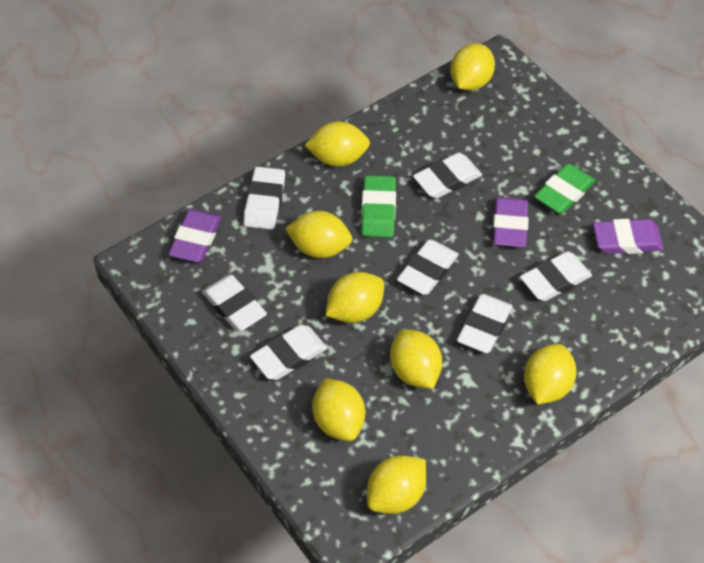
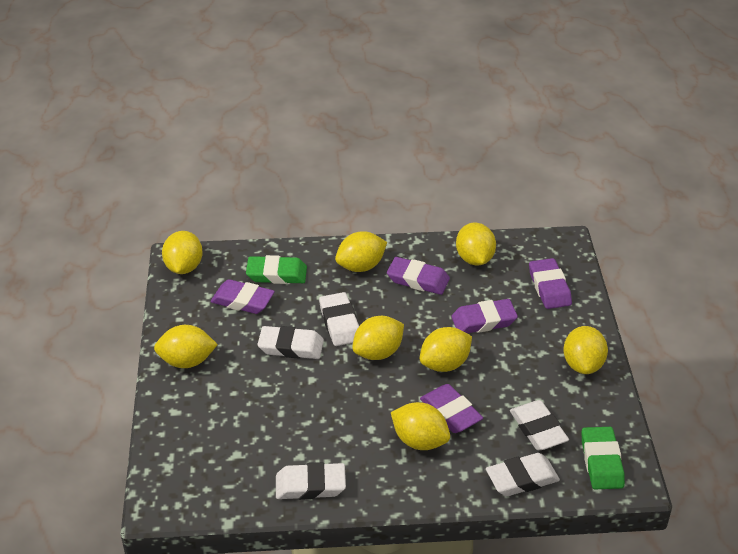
purple eraser: 3 -> 5
white eraser: 7 -> 5

